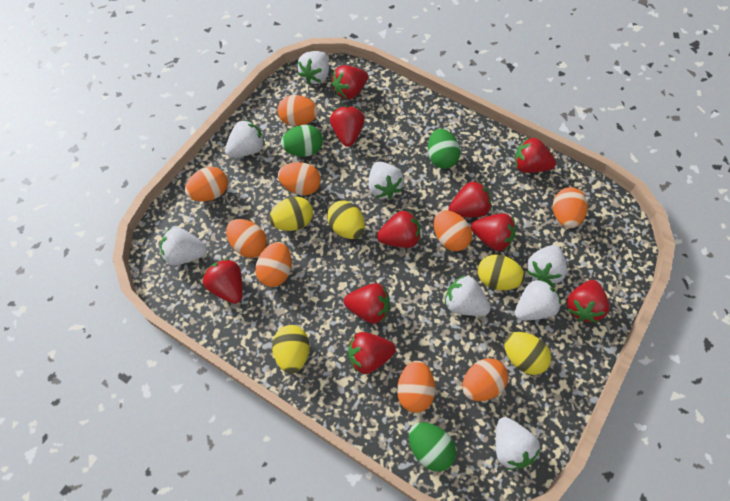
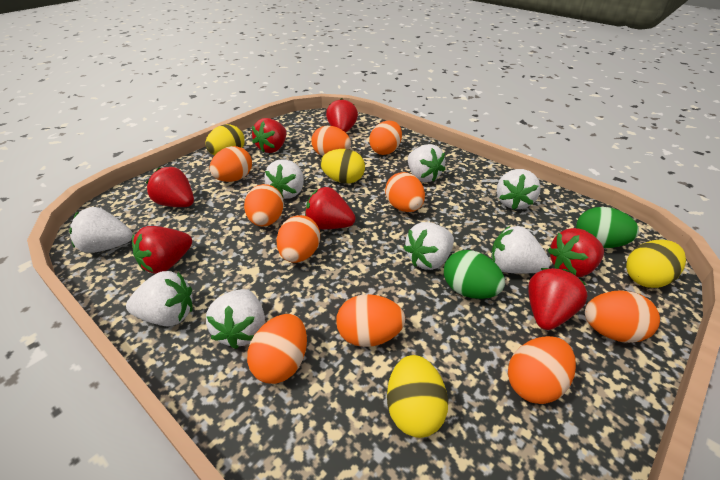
green egg: 3 -> 2
orange egg: 9 -> 10
red strawberry: 10 -> 7
yellow egg: 5 -> 4

